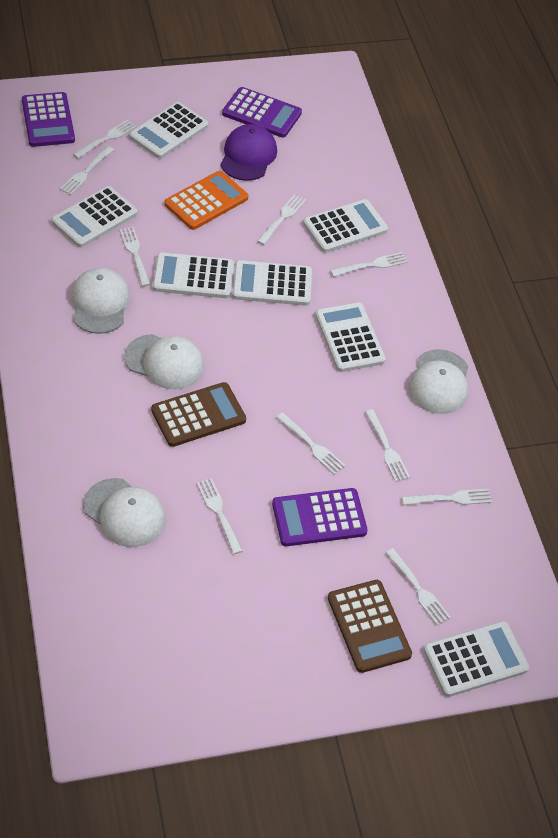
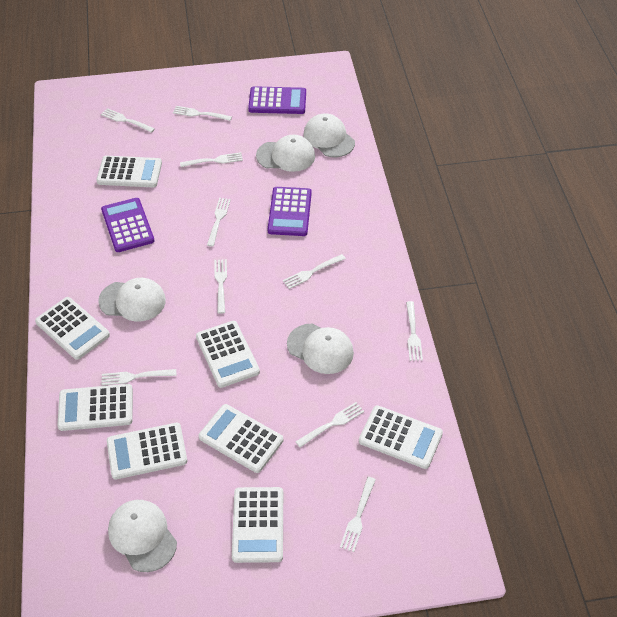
brown calculator: 2 -> 0
orange calculator: 1 -> 0
purple cap: 1 -> 0
white calculator: 7 -> 8
white cap: 4 -> 5

